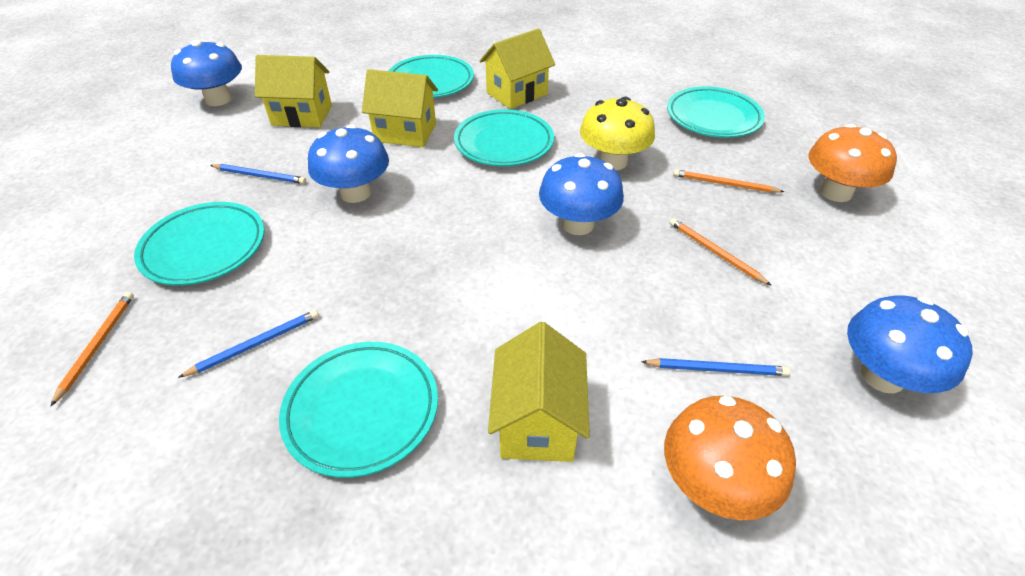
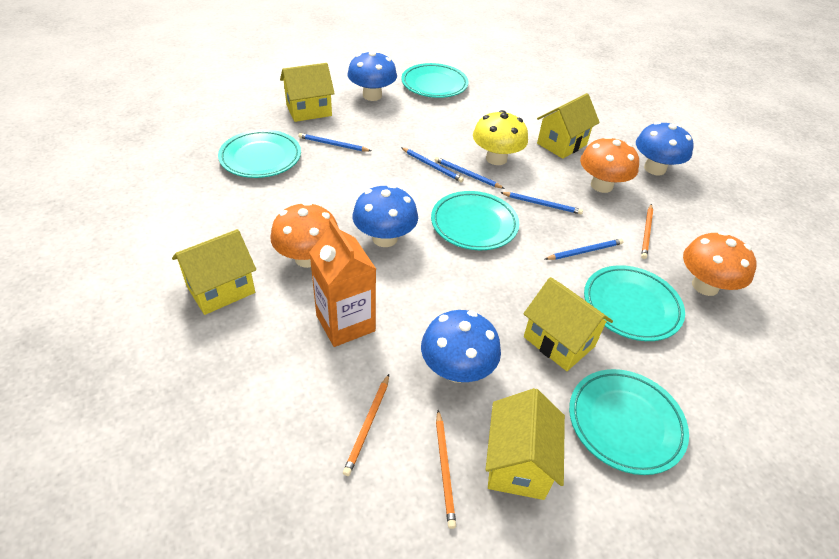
blue pencil: 3 -> 5
orange carton: 0 -> 1
orange mushroom: 2 -> 3
yellow house: 4 -> 5

